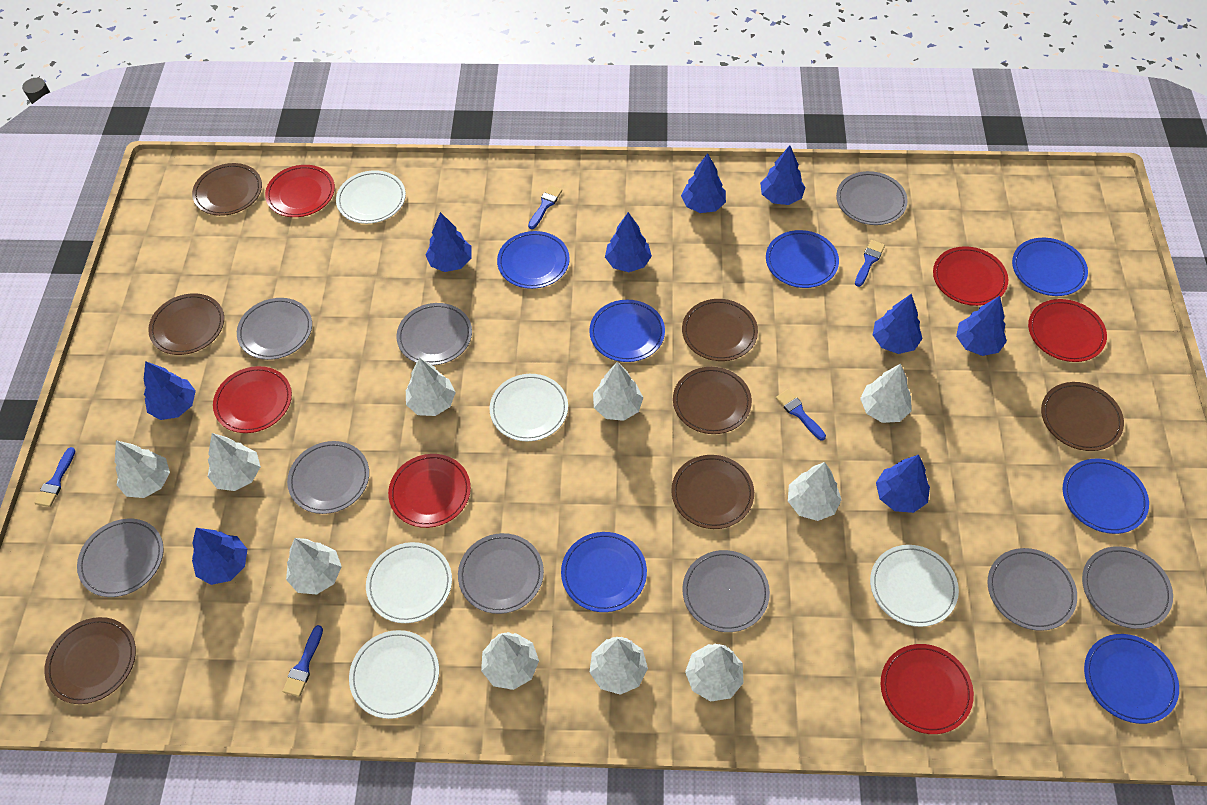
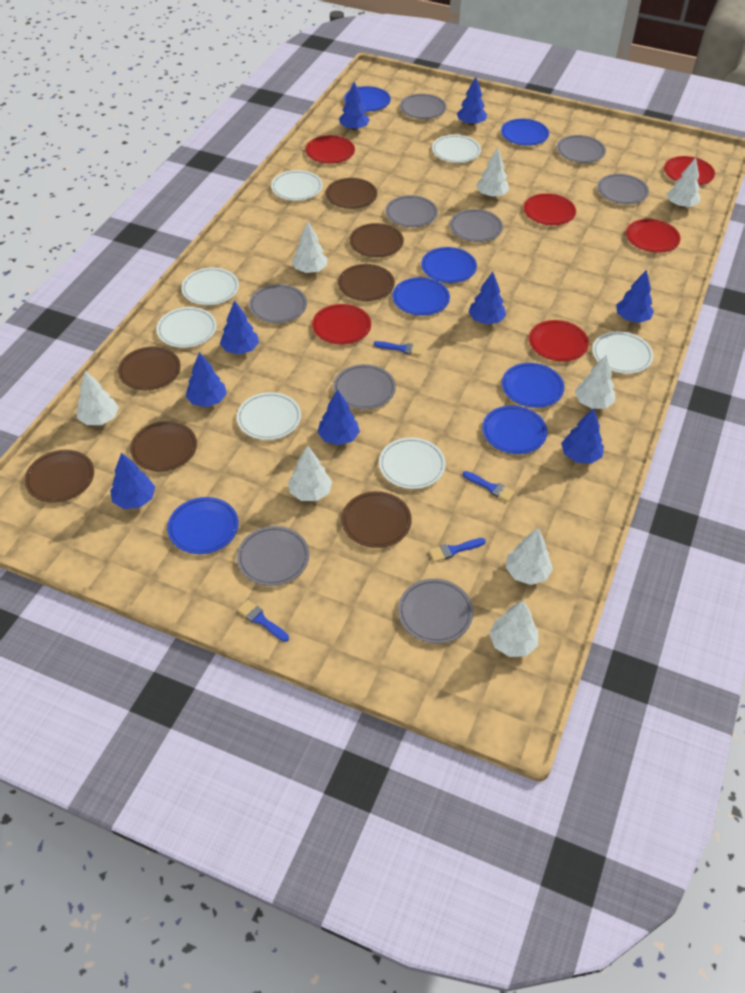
blue brush: 5 -> 4
white plate: 5 -> 7
white tree: 10 -> 8

